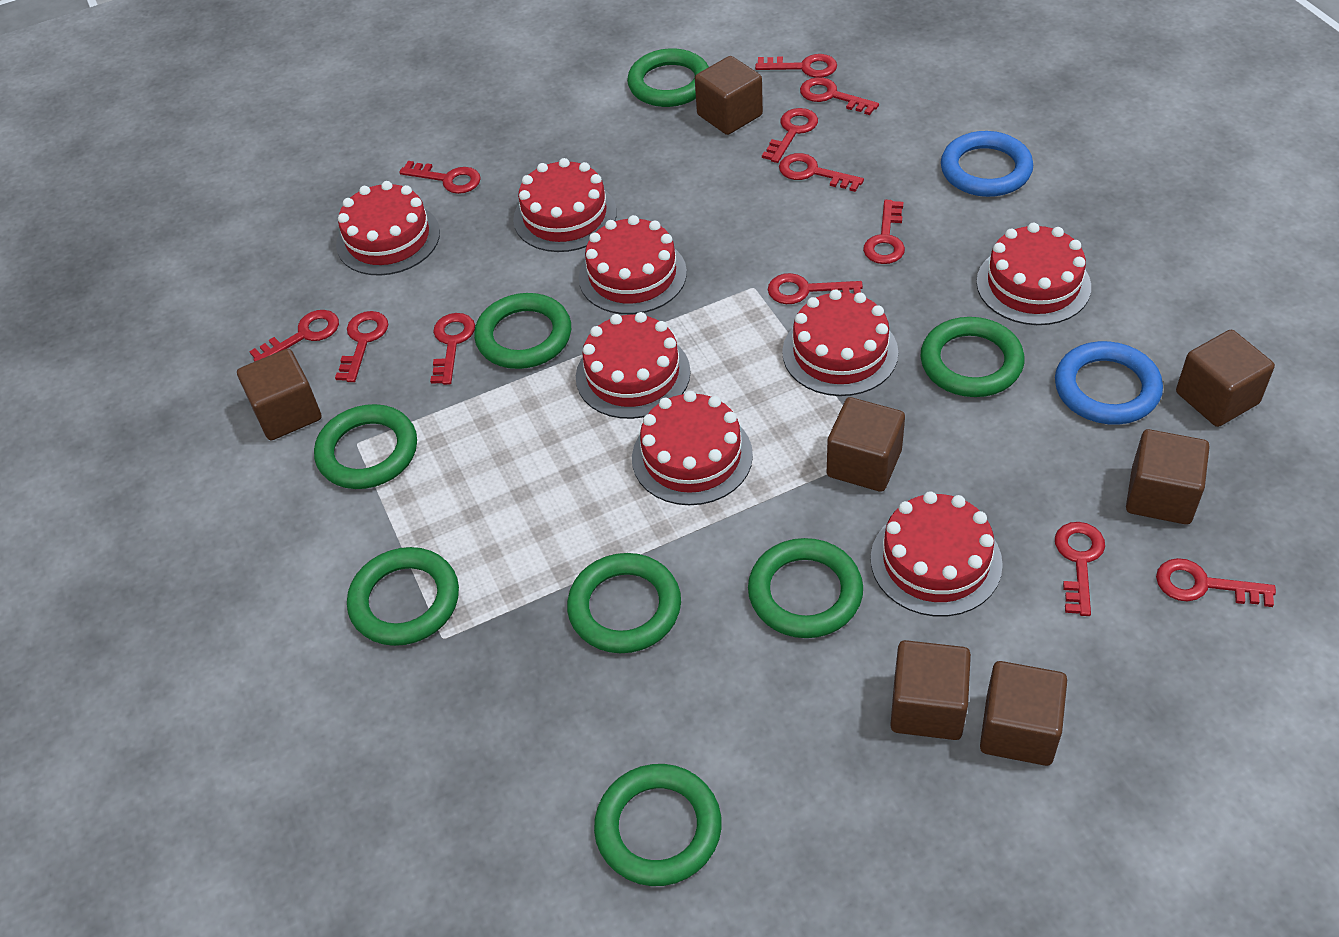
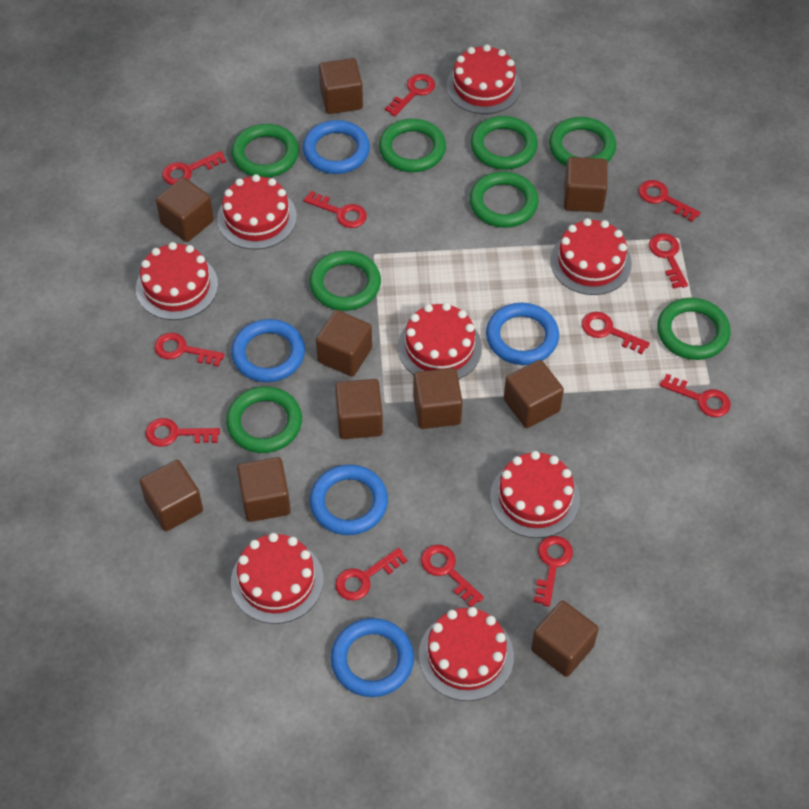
blue ring: 2 -> 5
brown cube: 7 -> 10

